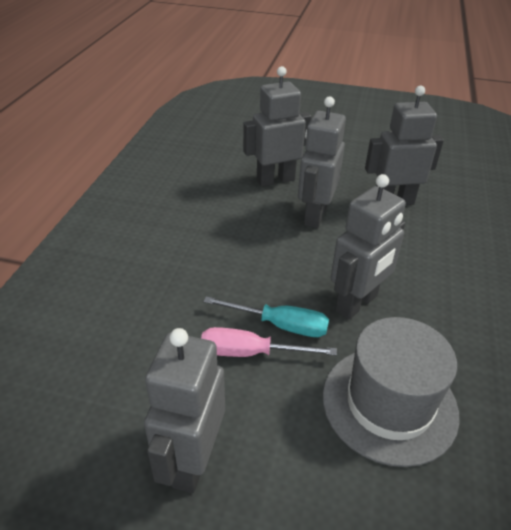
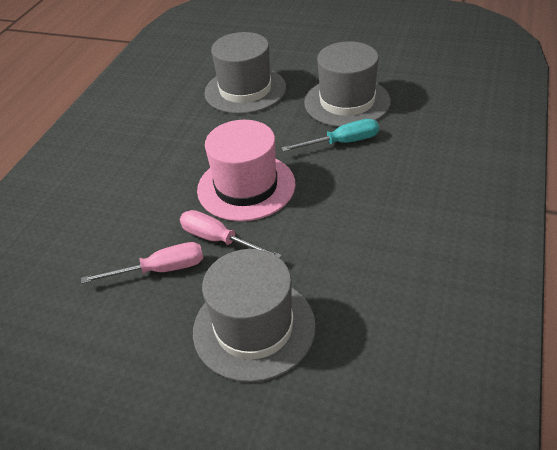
grey hat: 1 -> 3
grey robot: 5 -> 0
pink hat: 0 -> 1
pink screwdriver: 1 -> 2

